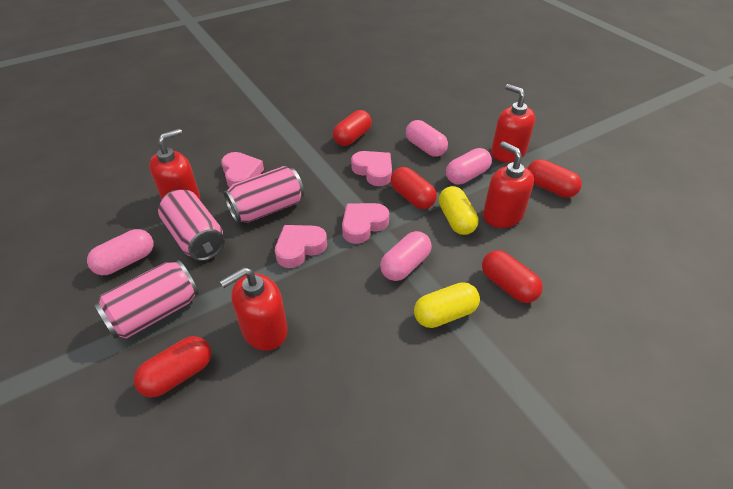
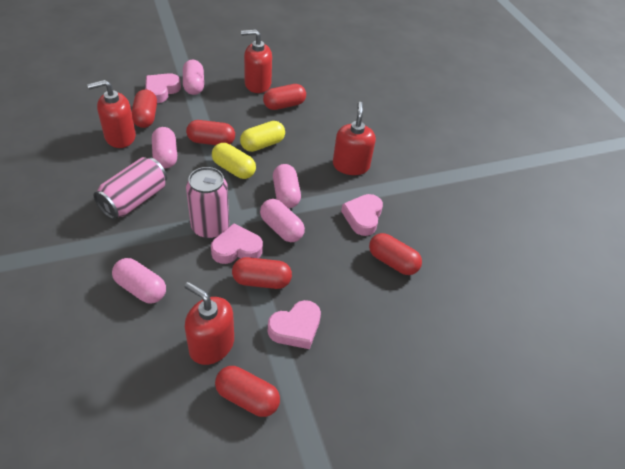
pink can: 3 -> 2
pink capsule: 4 -> 5
red capsule: 5 -> 6

